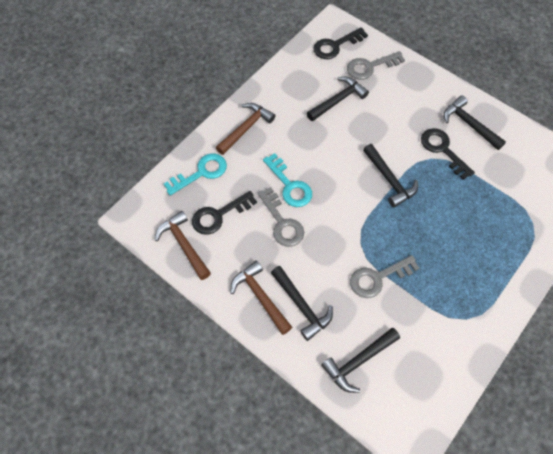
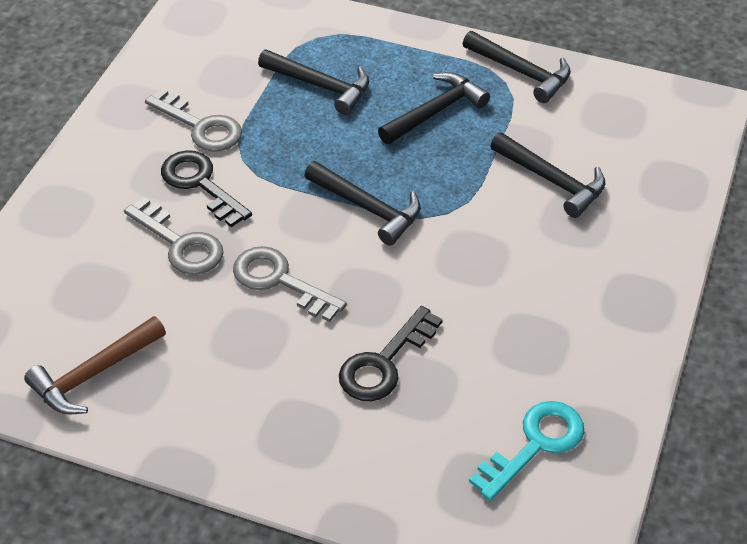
black key: 3 -> 2
brown hammer: 3 -> 1
turquoise key: 2 -> 1

